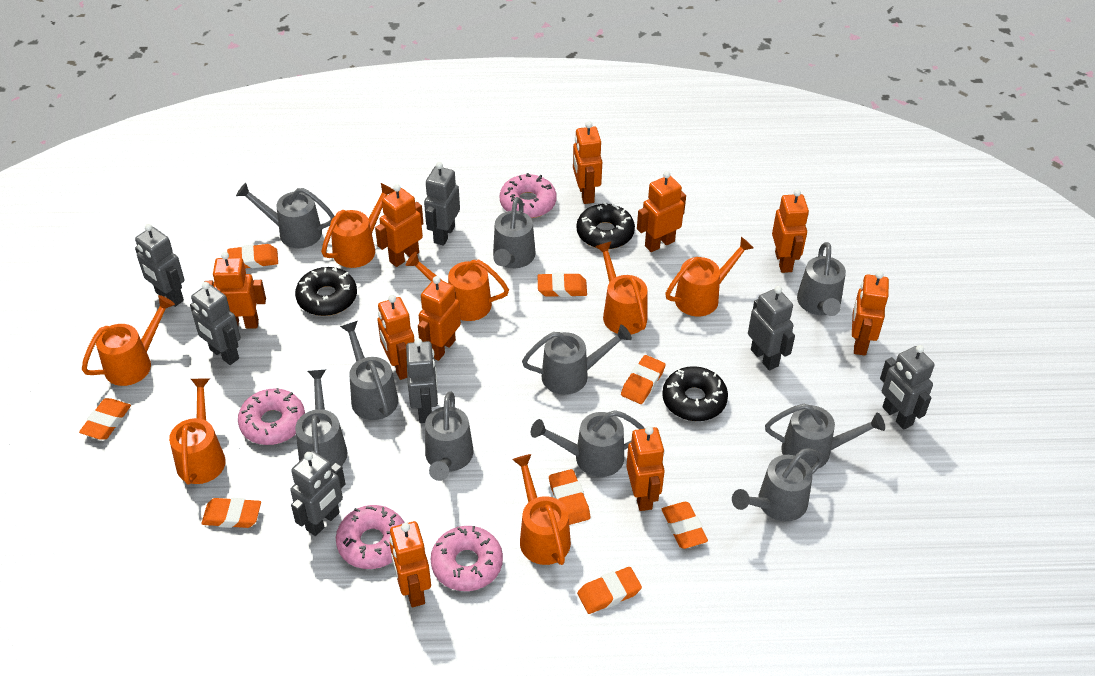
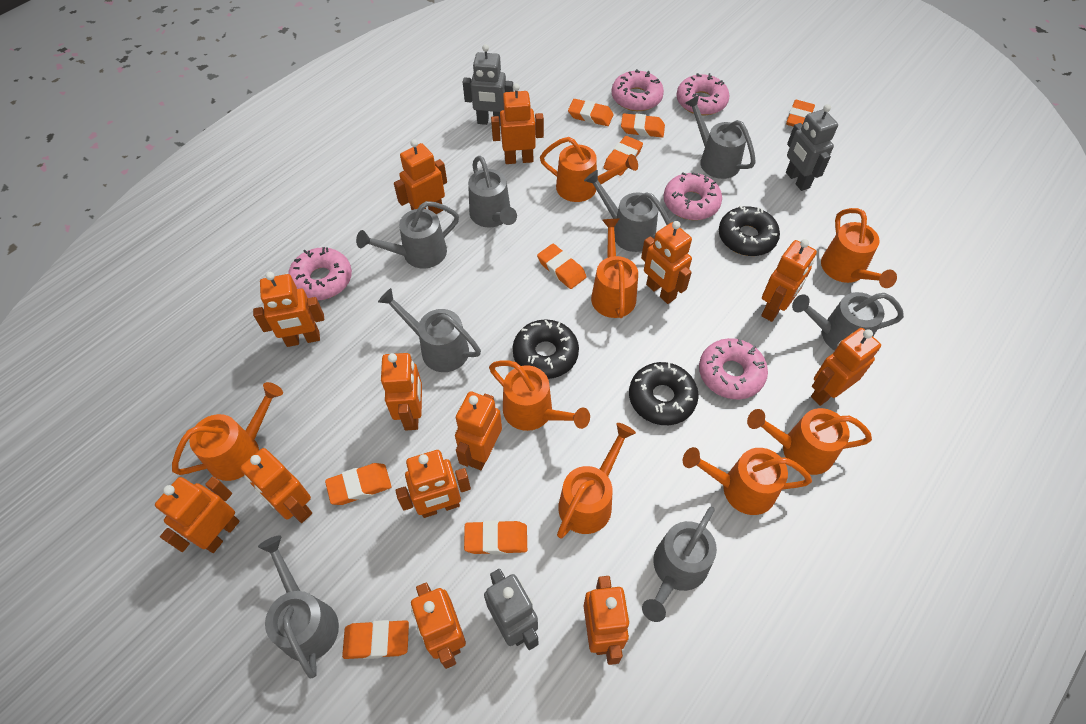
grey robot: 7 -> 3
grey watering can: 10 -> 8
orange robot: 10 -> 13
orange watering can: 7 -> 8
pink donut: 4 -> 5

